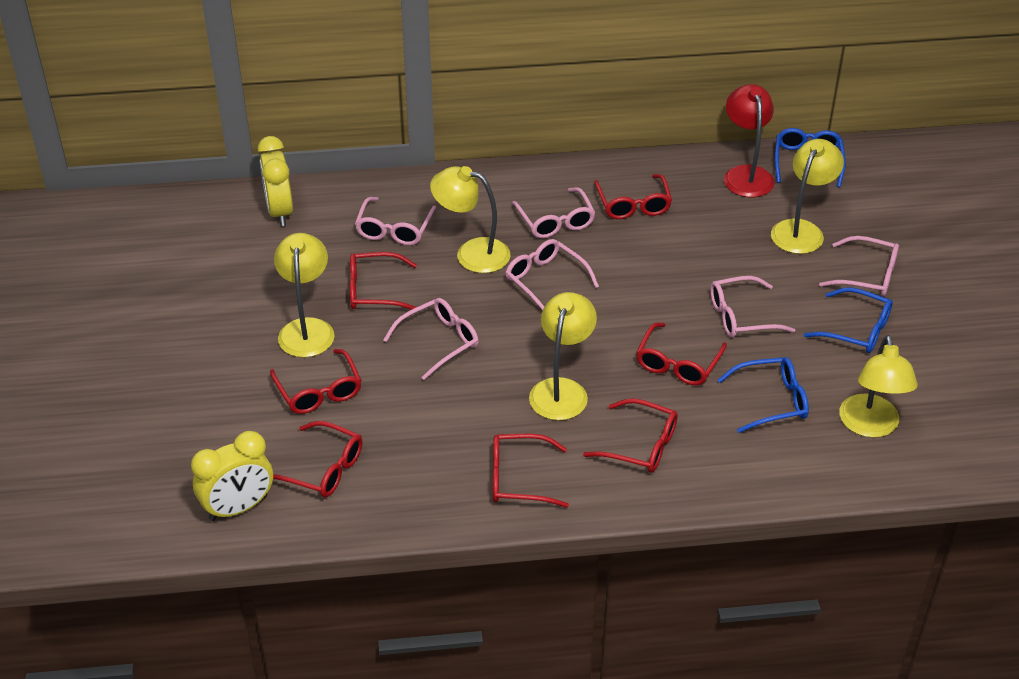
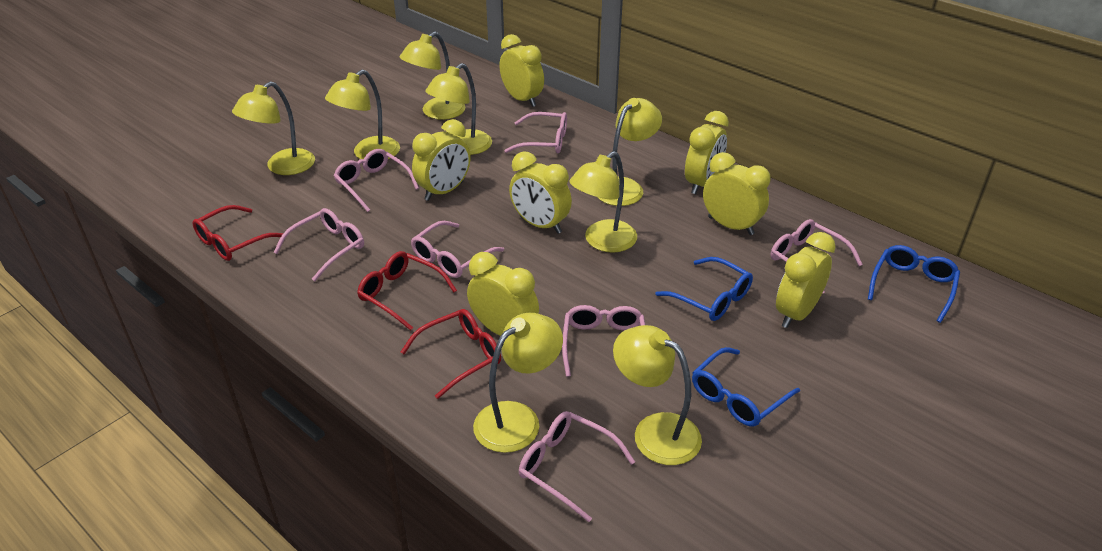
pink glasses: 6 -> 7
red glasses: 7 -> 3
red lamp: 1 -> 0
yellow clock: 2 -> 7
yellow lamp: 5 -> 8

